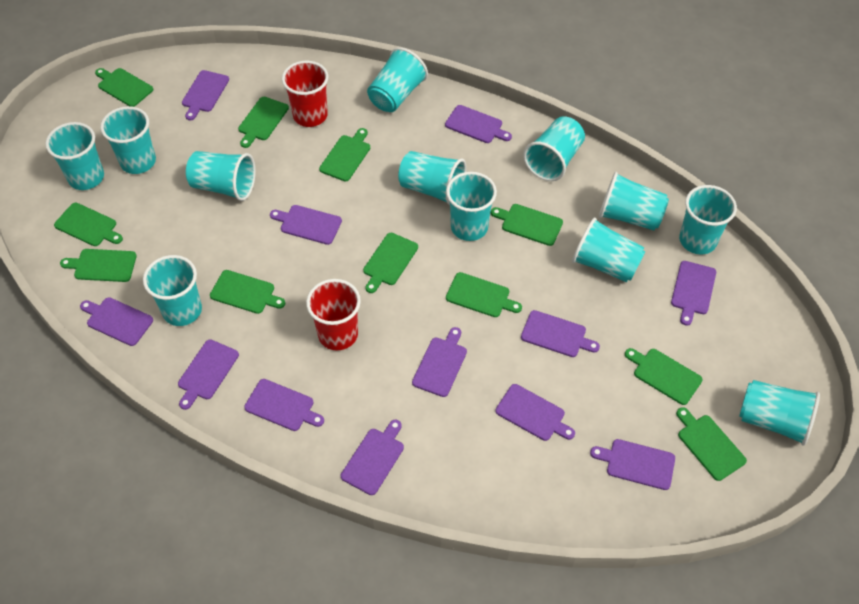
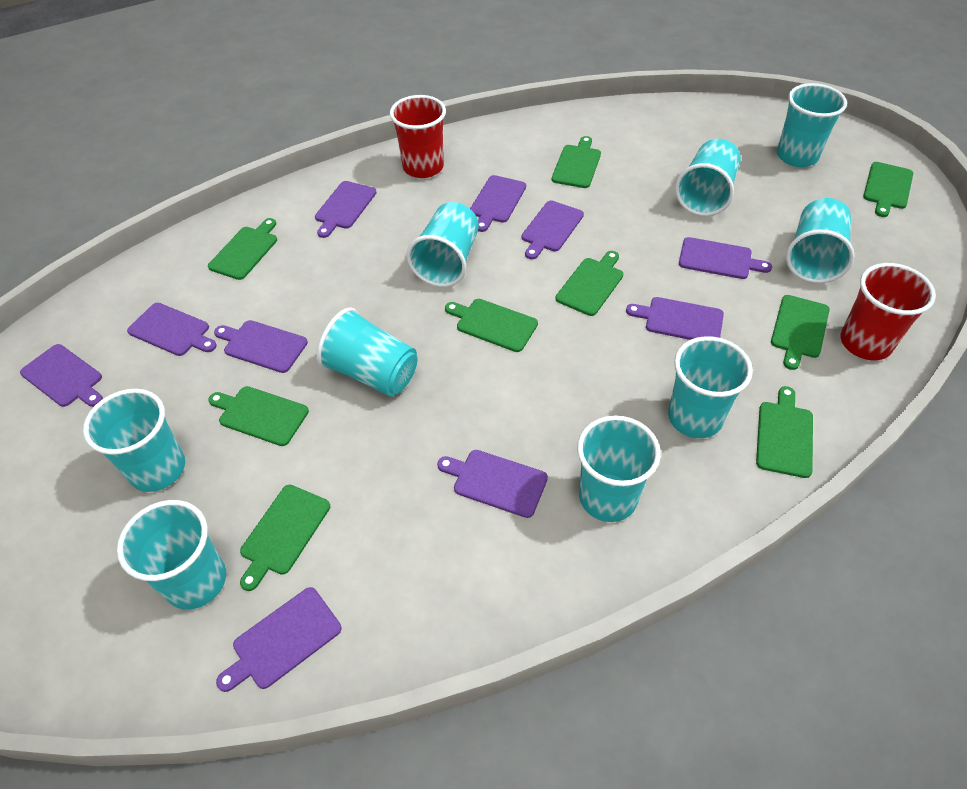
green cutting board: 11 -> 9
purple cutting board: 12 -> 10
turquoise cup: 12 -> 9

